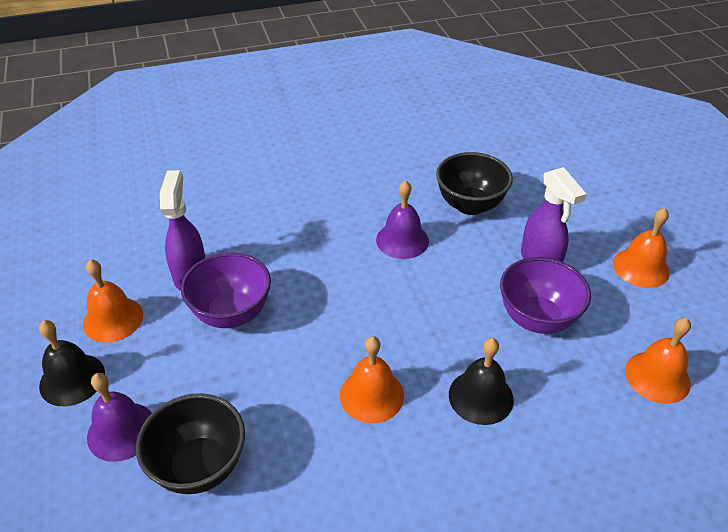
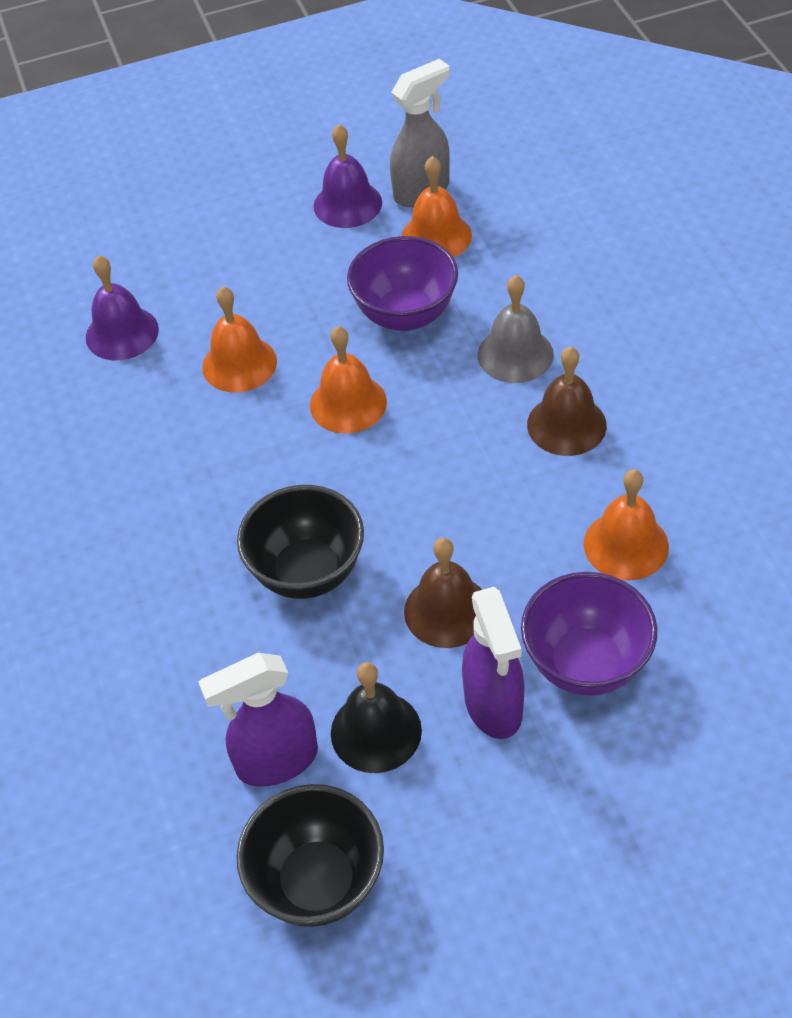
black bell: 2 -> 1
brown bell: 0 -> 2
grey bell: 0 -> 1
grey spray bottle: 0 -> 1

